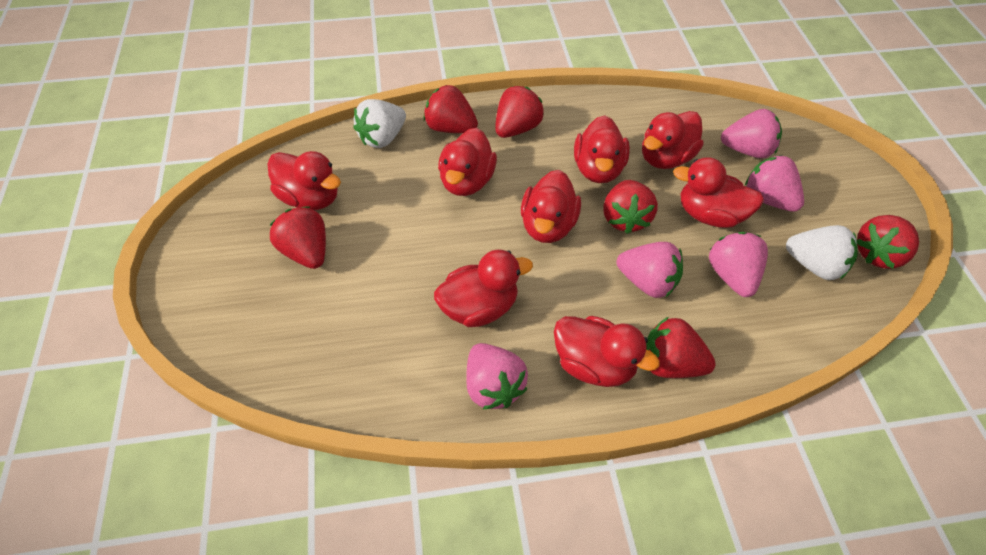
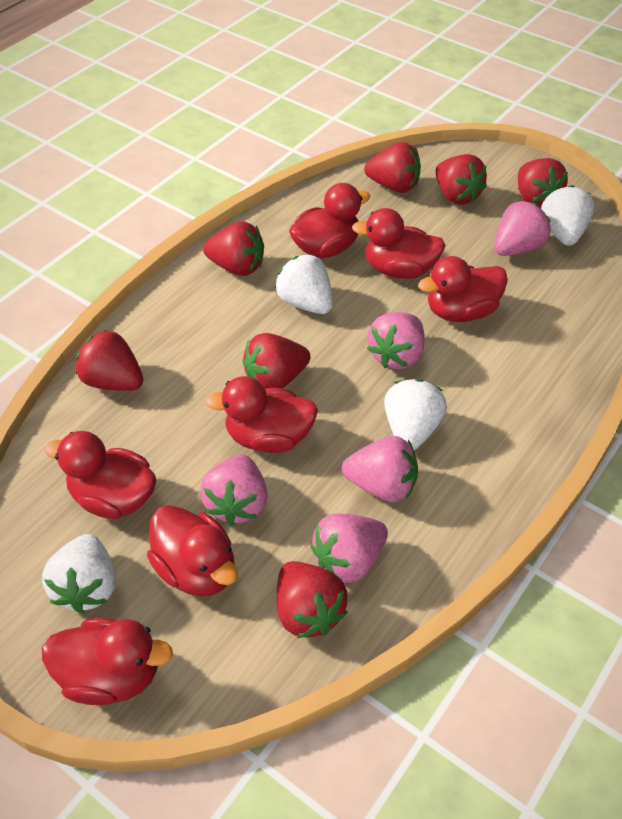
red duck: 8 -> 7
red strawberry: 6 -> 7
white strawberry: 2 -> 4

